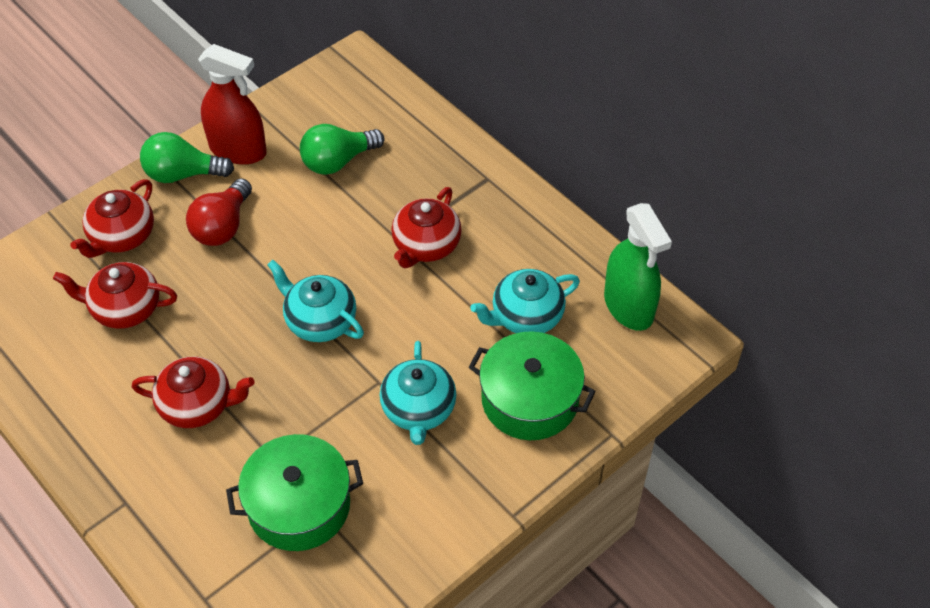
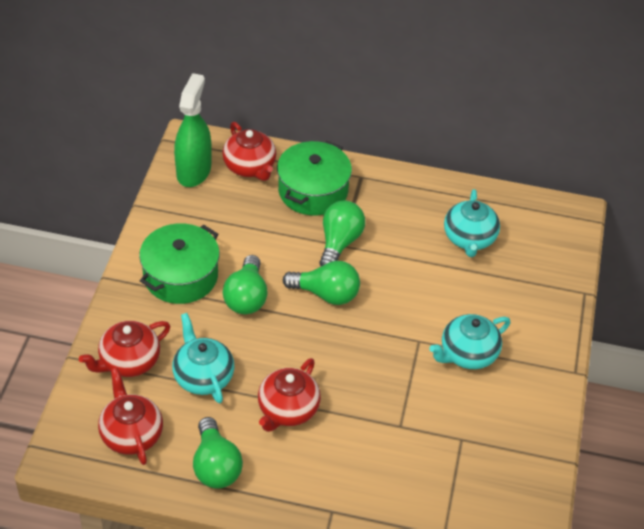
green light bulb: 2 -> 4
red light bulb: 1 -> 0
red spray bottle: 1 -> 0

